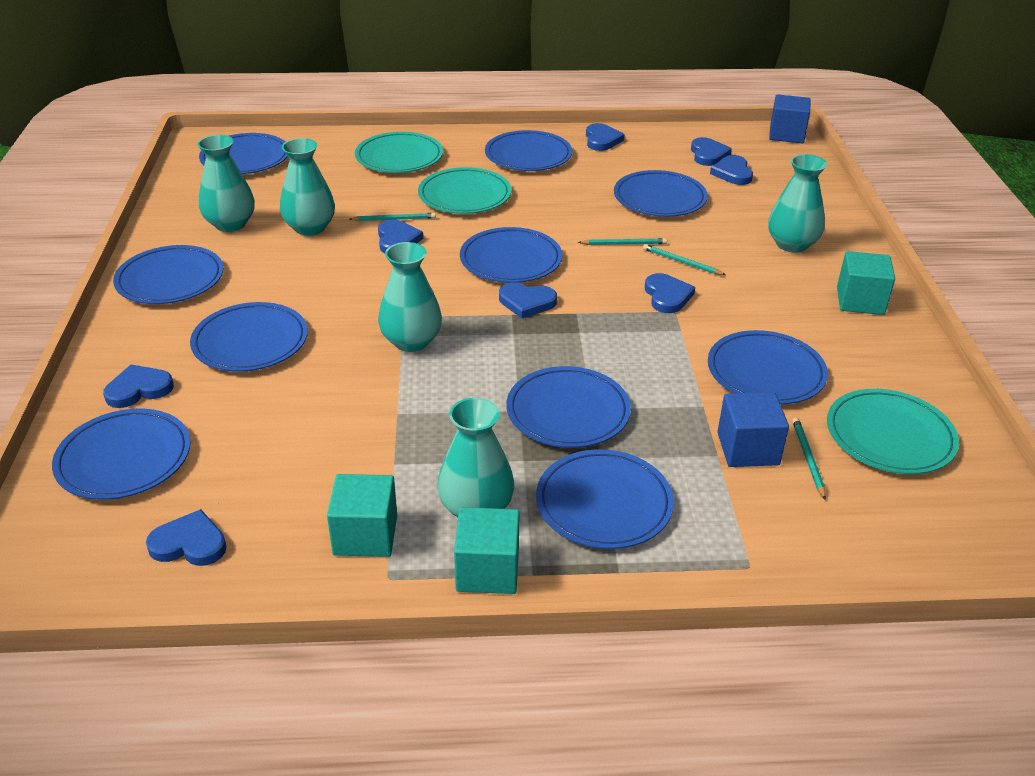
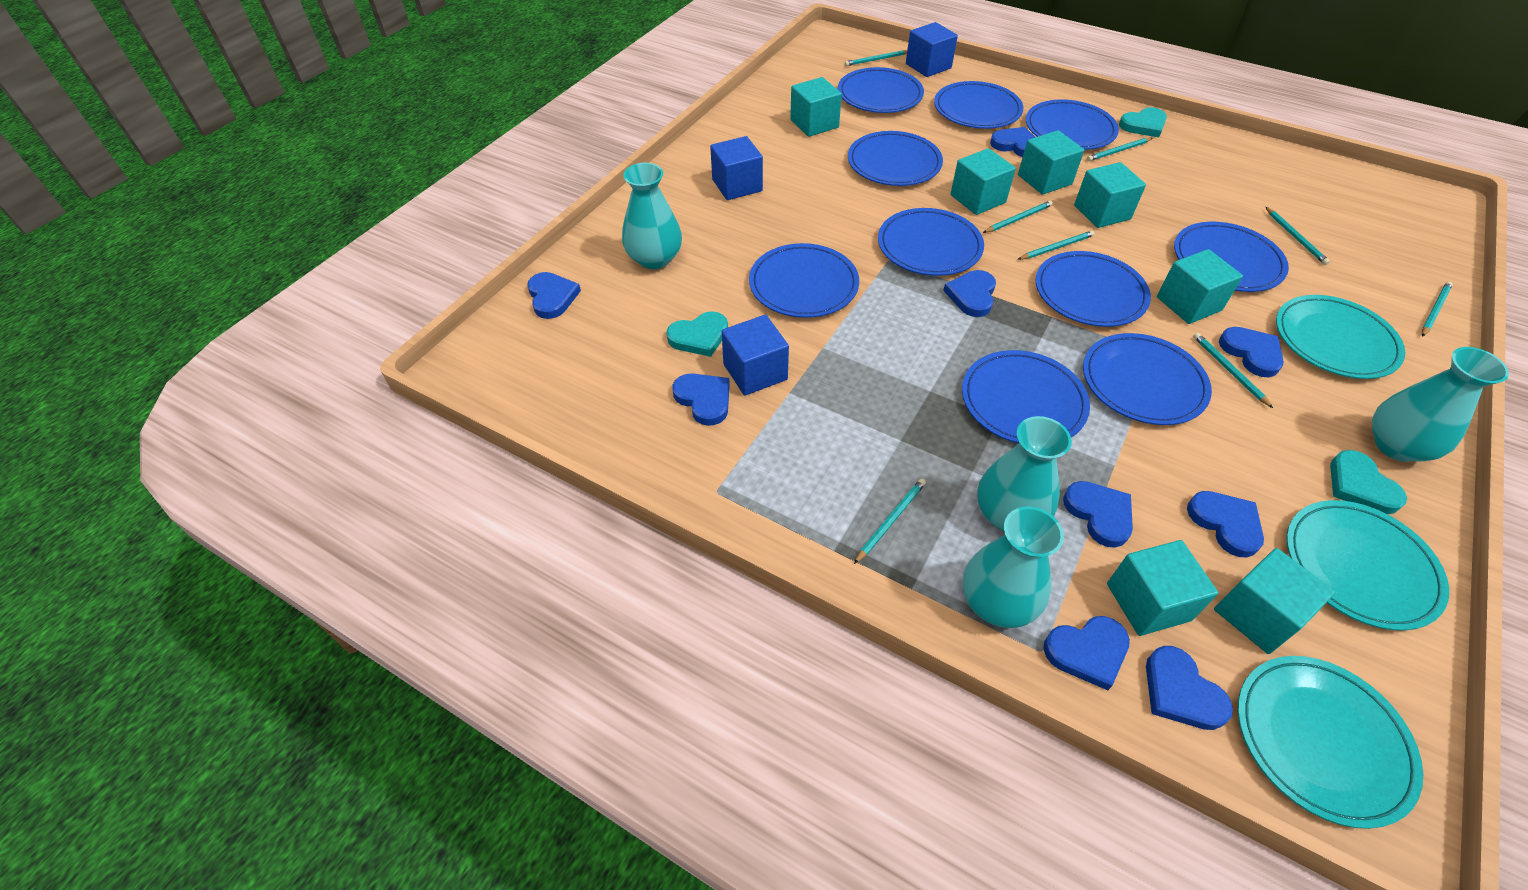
blue cube: 2 -> 3
blue heart: 8 -> 9
turquoise cube: 3 -> 7
turquoise heart: 0 -> 3
turquoise pencil: 4 -> 8
turquoise vase: 5 -> 4

